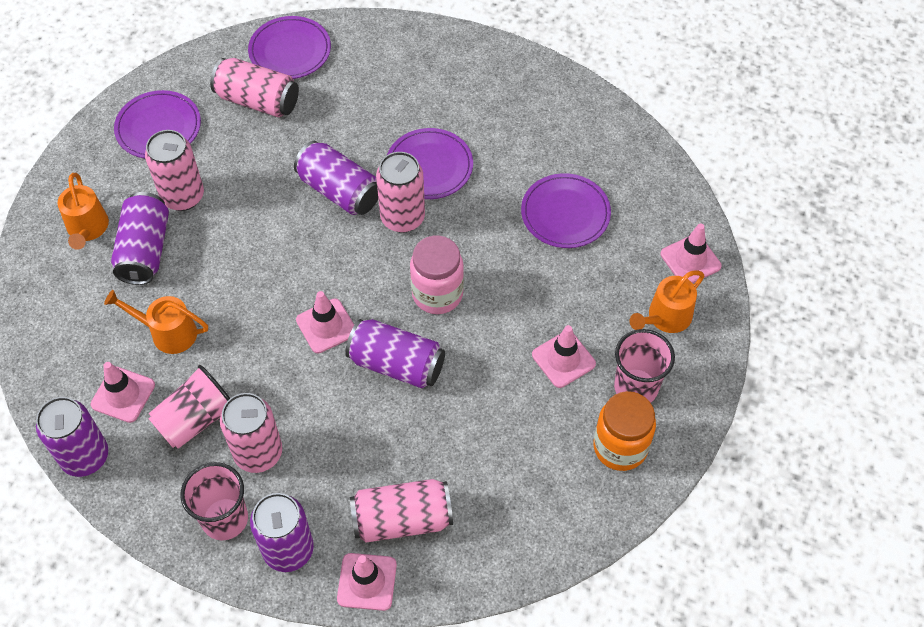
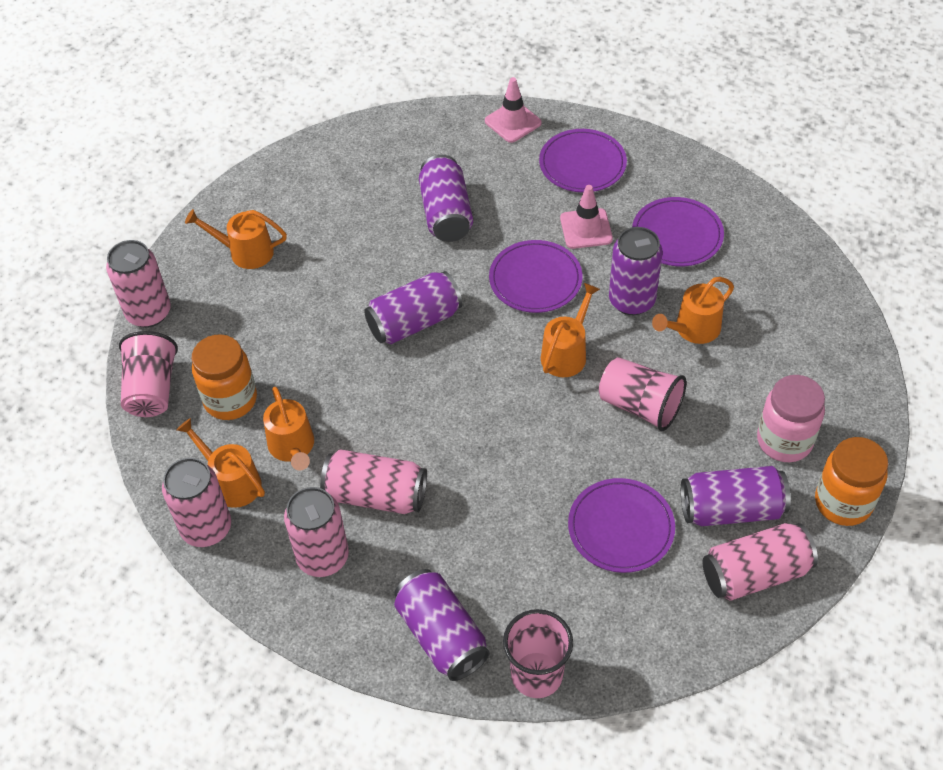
orange jar: 1 -> 2
orange watering can: 3 -> 5
pink traffic cone: 5 -> 2

